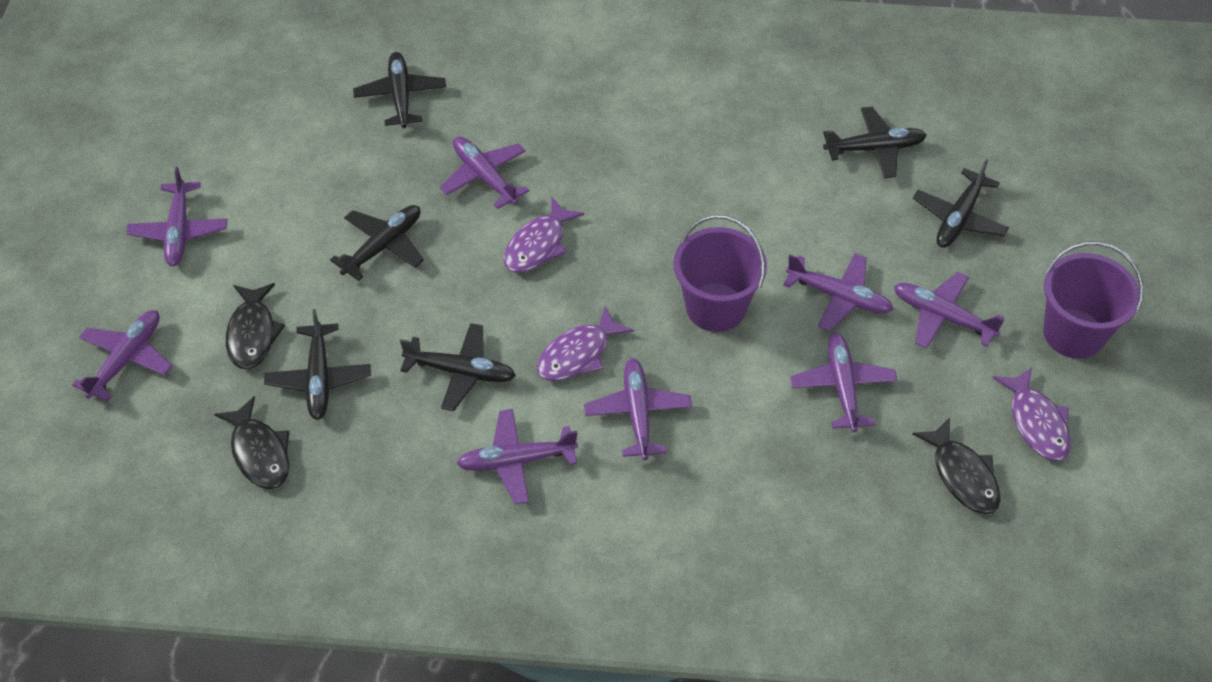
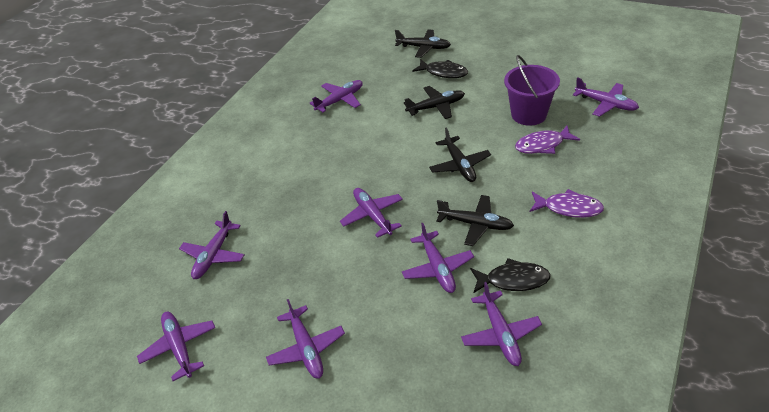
black fish: 3 -> 2
black plane: 6 -> 4
purple bucket: 2 -> 1
purple fish: 3 -> 2

